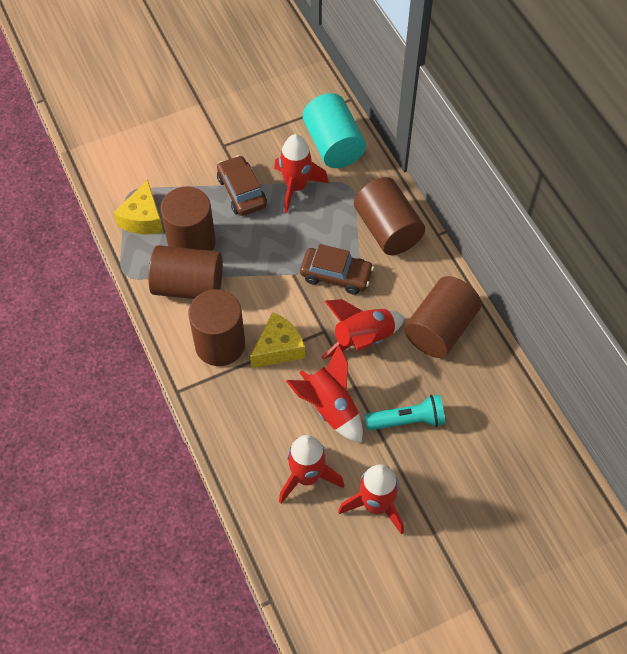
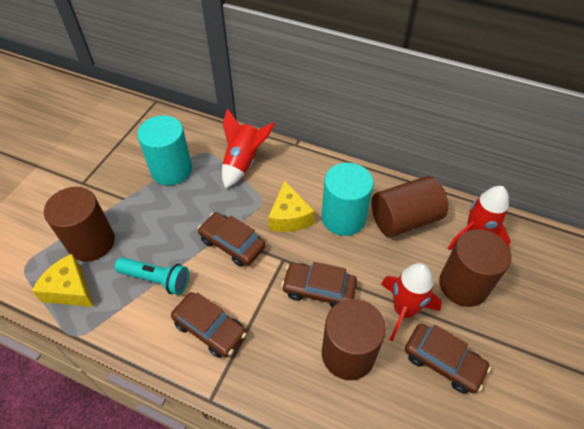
brown car: 2 -> 4
brown cylinder: 5 -> 4
red rocket: 5 -> 3
turquoise cylinder: 1 -> 2

